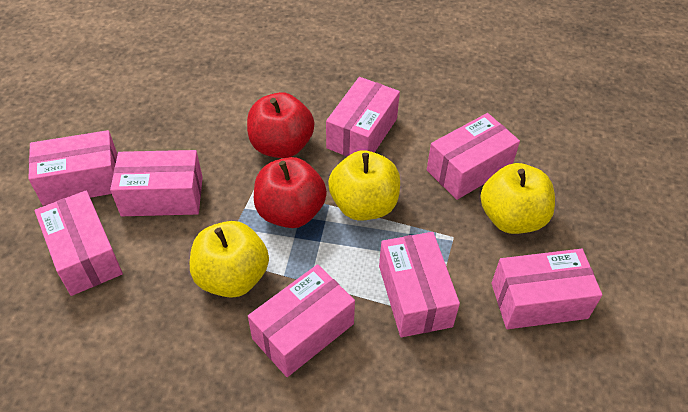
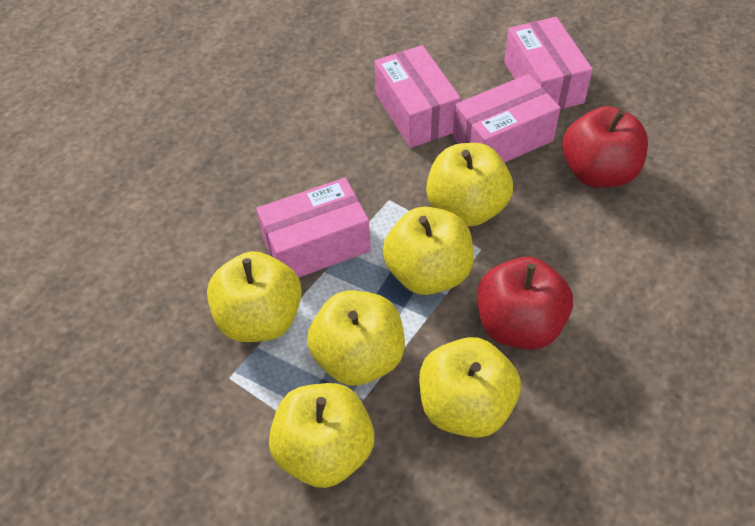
pink box: 8 -> 4
yellow apple: 3 -> 6

